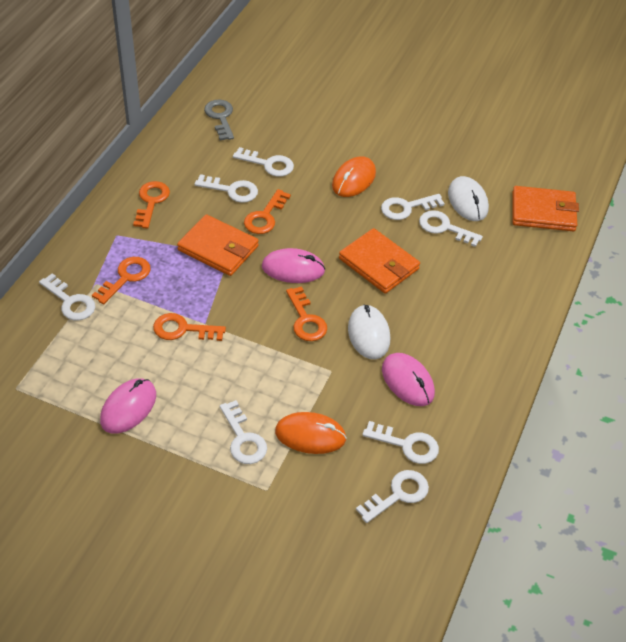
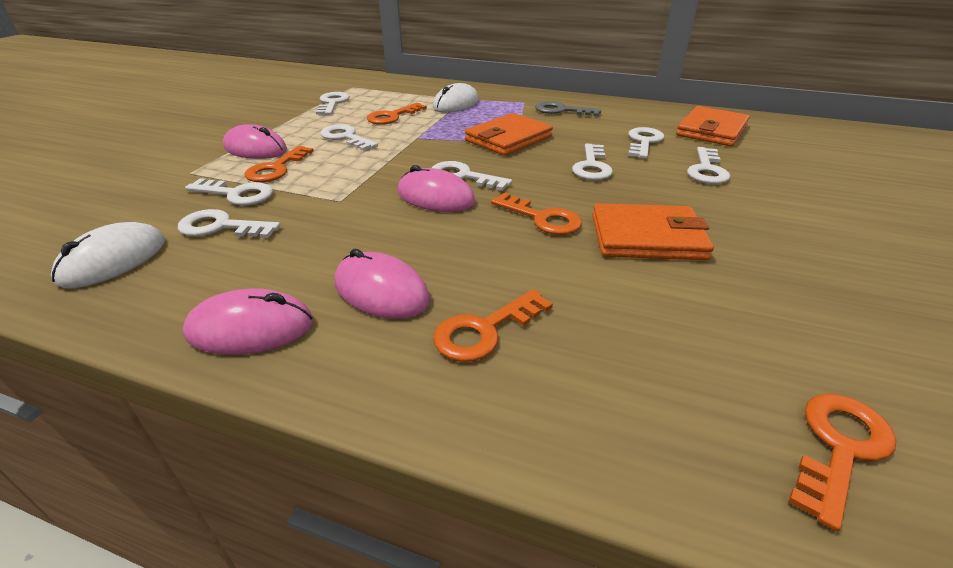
orange mouse: 2 -> 0
pink mouse: 3 -> 4

